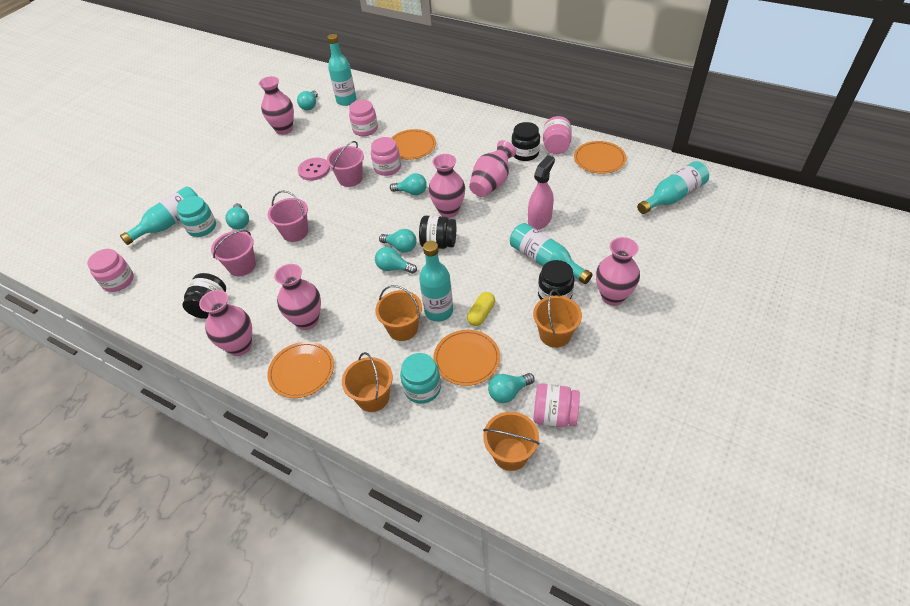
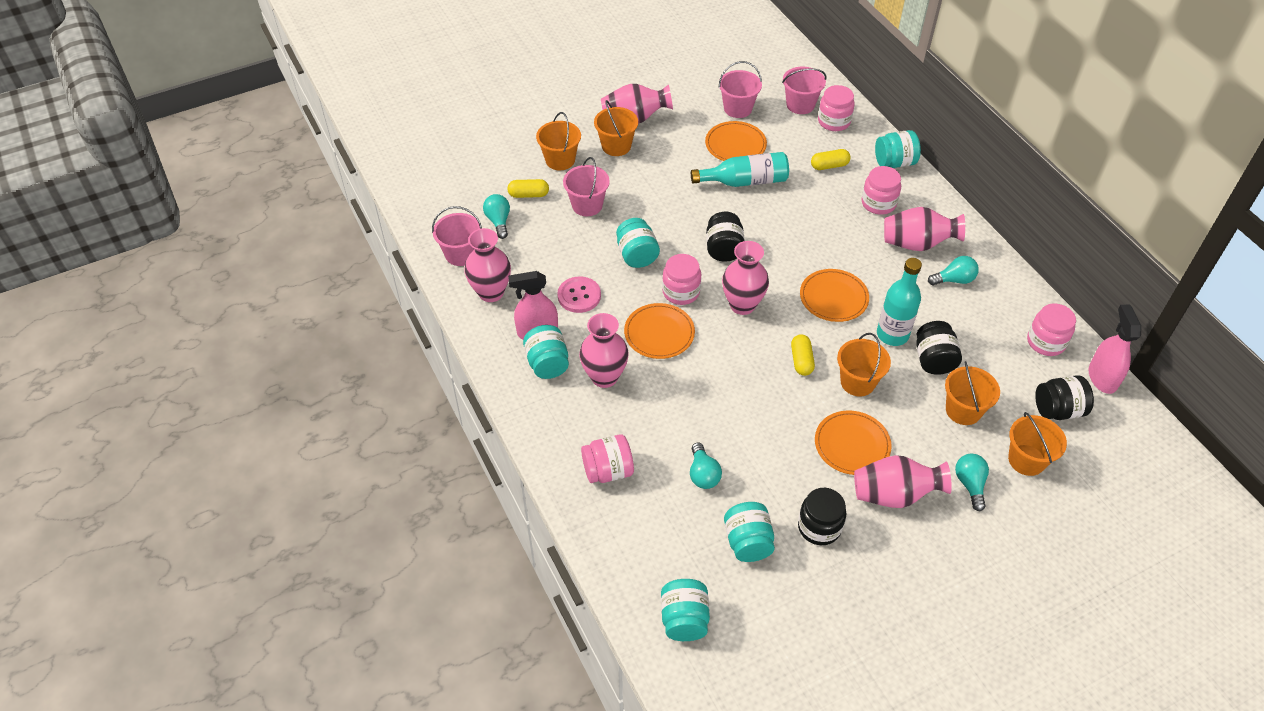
orange bucket: 4 -> 5
pink bucket: 3 -> 4
pink spray bottle: 1 -> 2
turquoise bottle: 5 -> 2
turquoise jar: 2 -> 5
turquoise light bulb: 6 -> 4
yellow capsule: 1 -> 3

